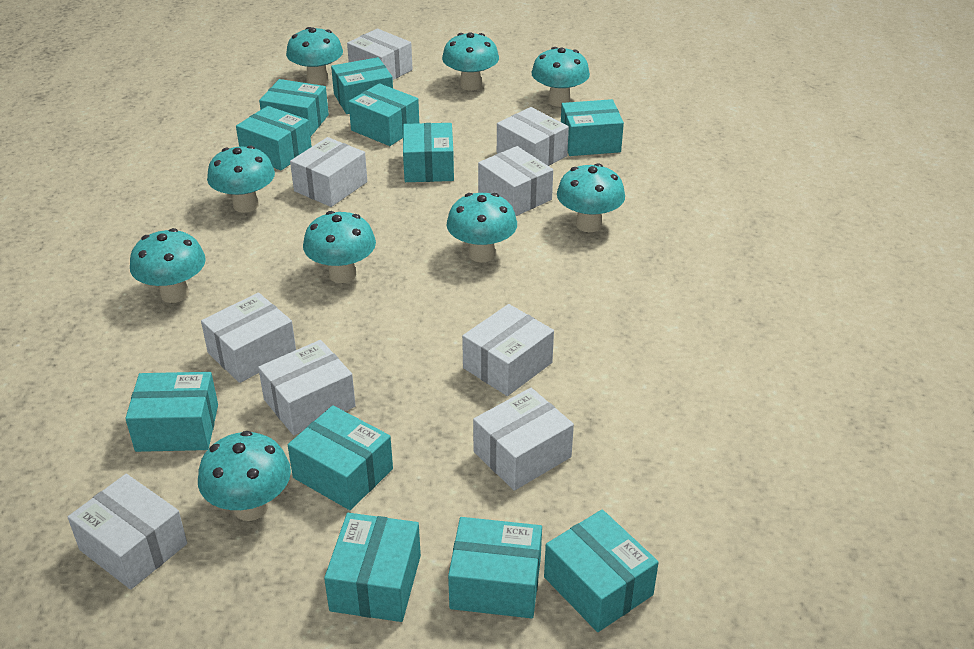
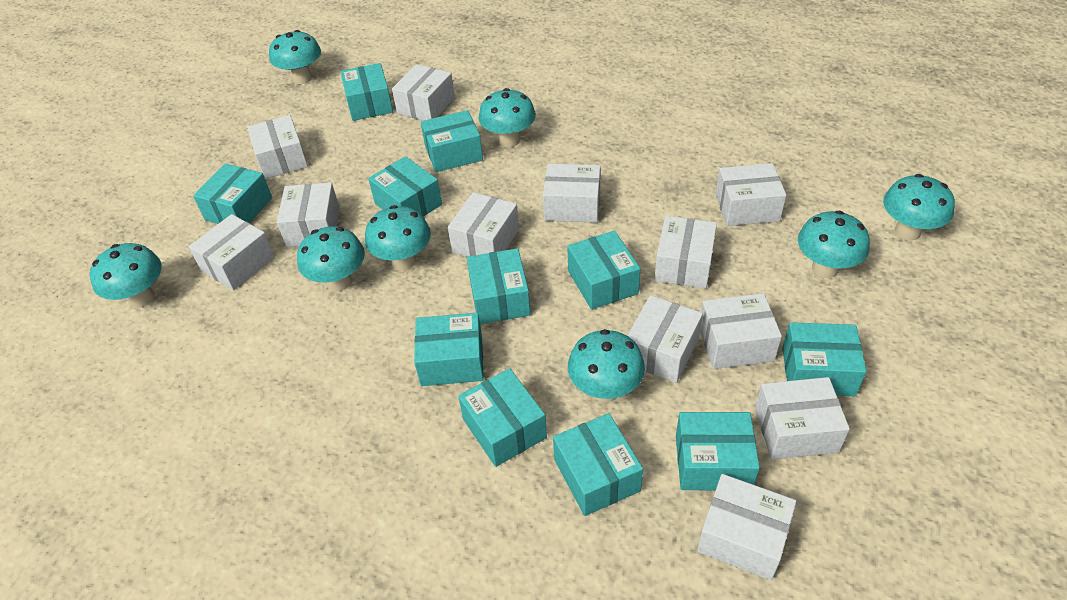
turquoise mushroom: 9 -> 8
white box: 9 -> 12

